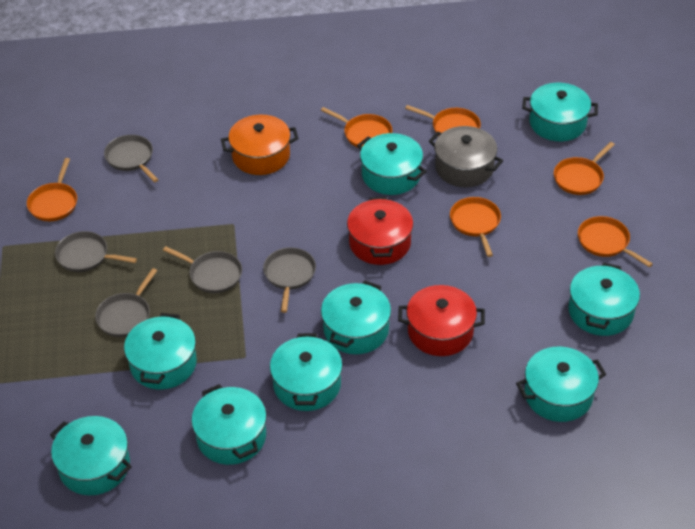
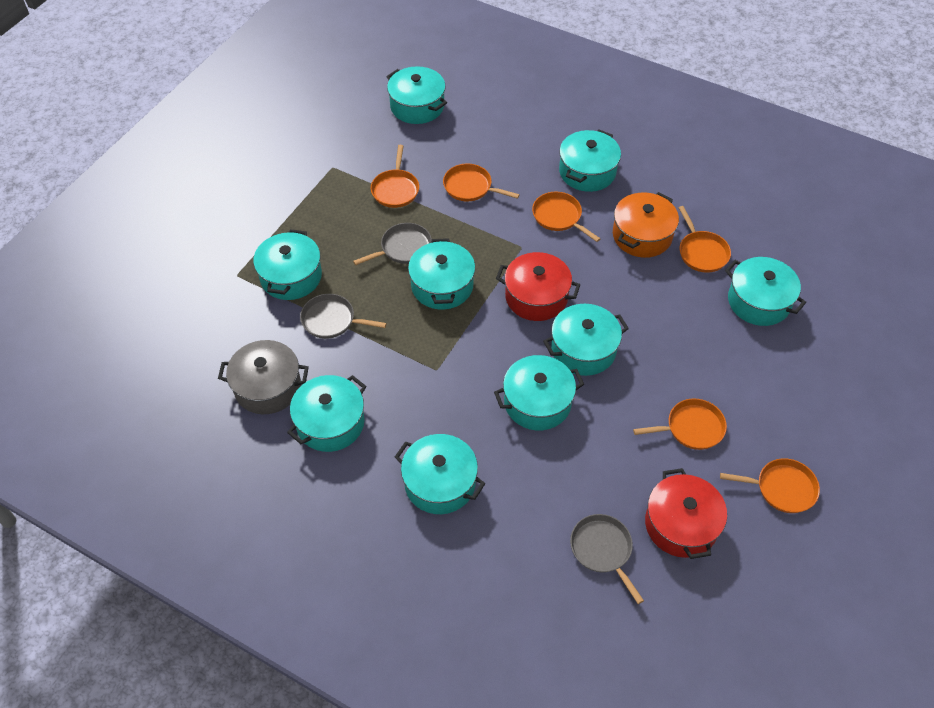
grey pan: 5 -> 3

